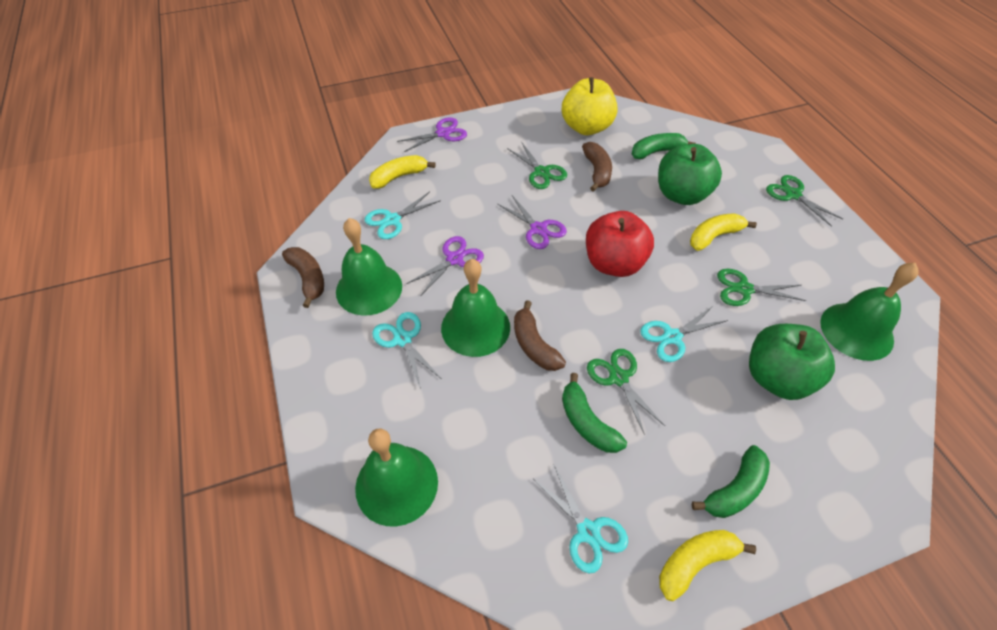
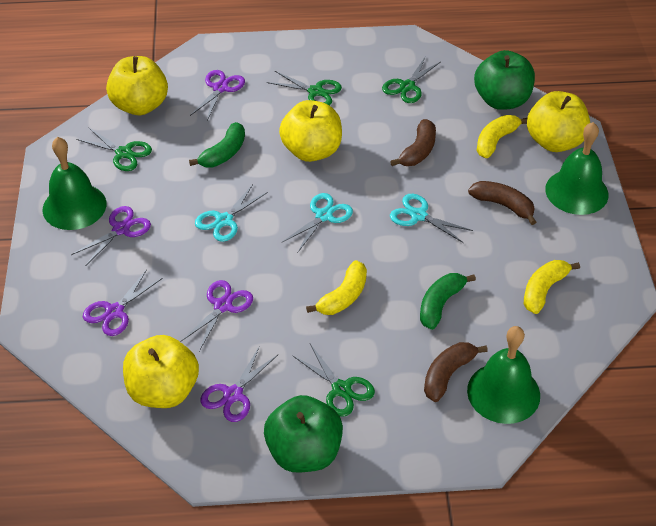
green banana: 3 -> 2
green bell: 4 -> 3
purple scissors: 3 -> 5
red apple: 1 -> 0
turquoise scissors: 4 -> 3
yellow apple: 1 -> 4

